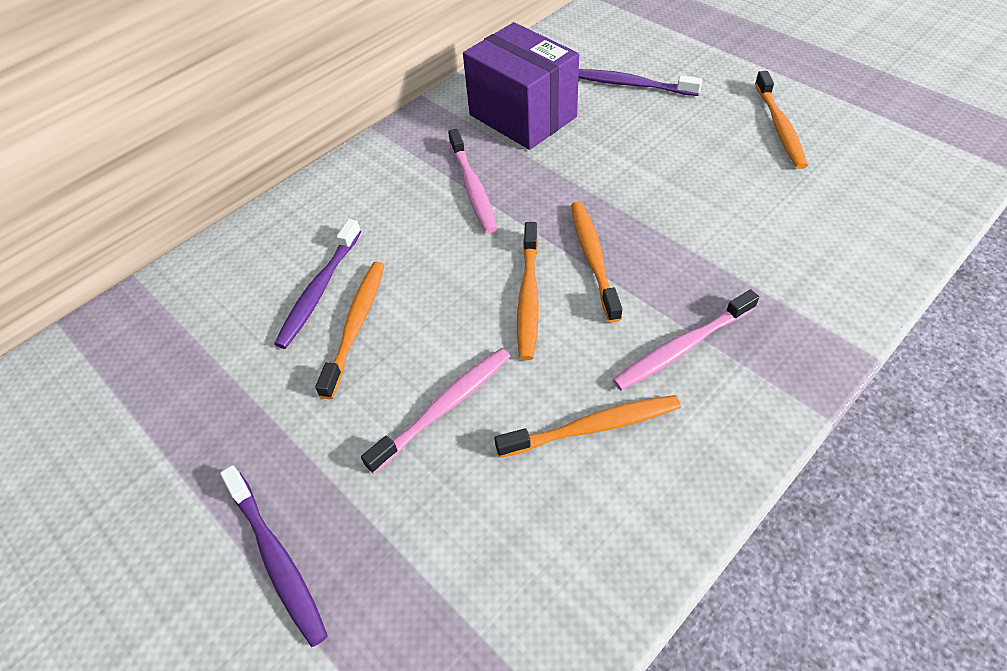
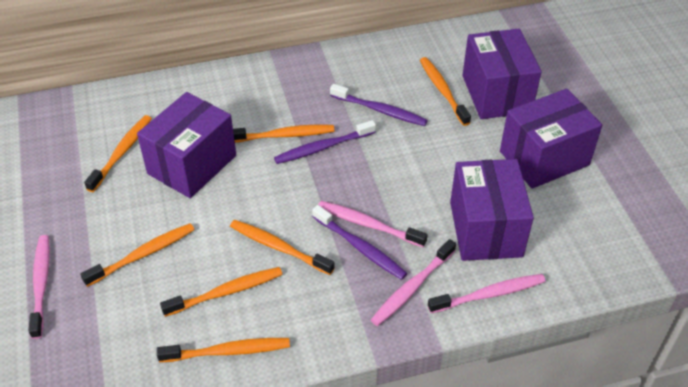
orange toothbrush: 5 -> 7
pink toothbrush: 3 -> 4
purple box: 1 -> 4

